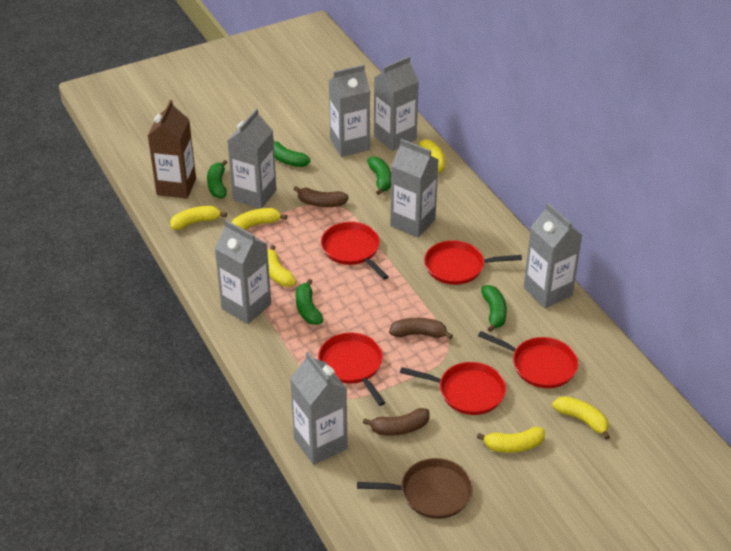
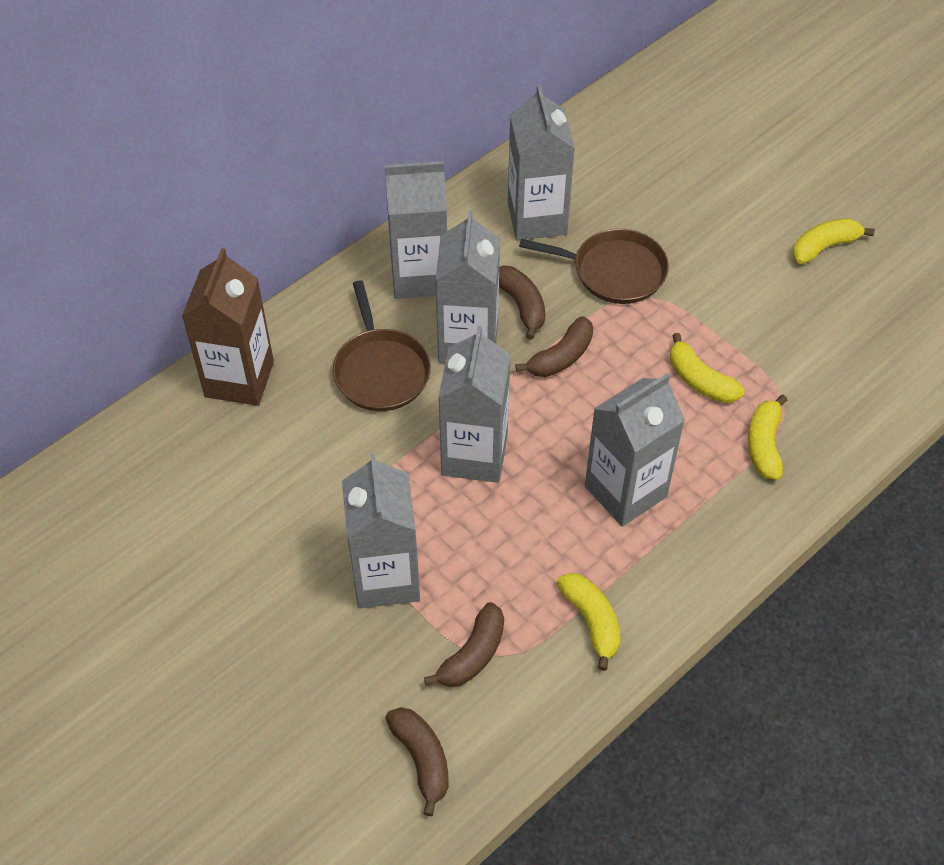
brown banana: 3 -> 4
brown pan: 1 -> 2
green banana: 5 -> 0
grey carton: 7 -> 6
red pan: 5 -> 0
yellow banana: 6 -> 4

